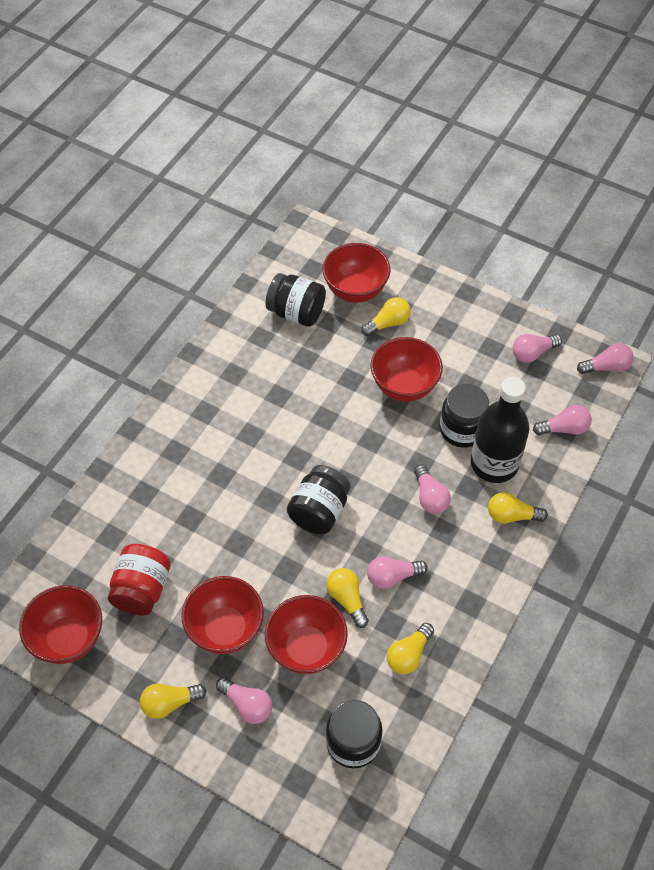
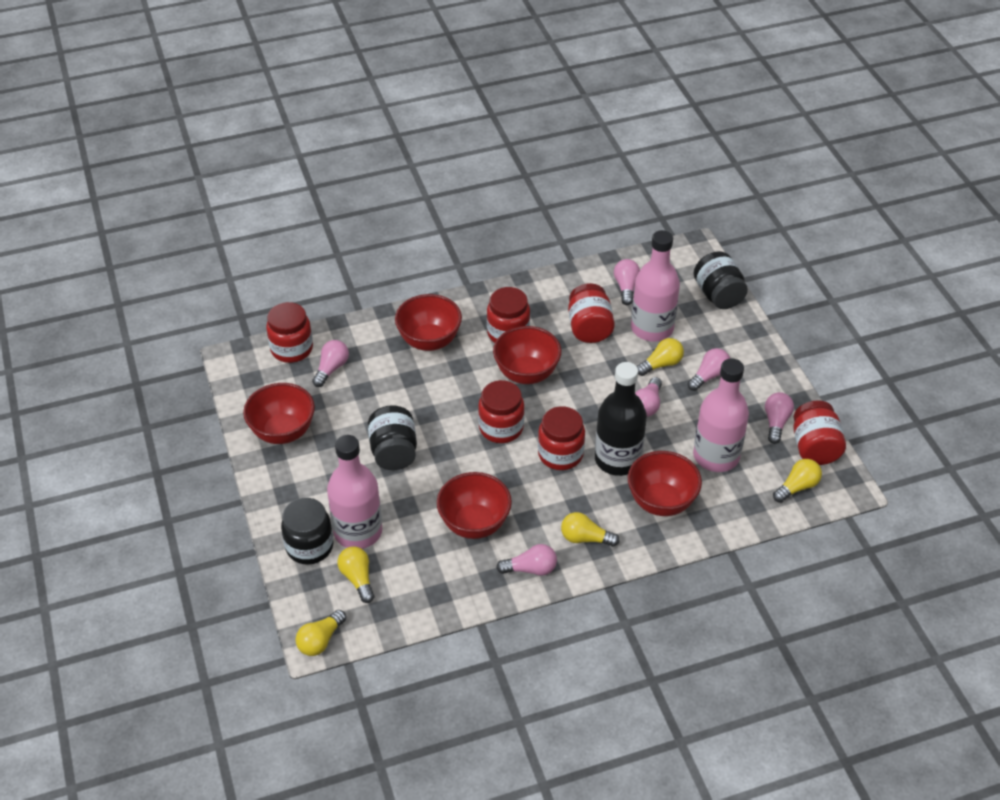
black jar: 4 -> 3
pink bottle: 0 -> 3
red jar: 1 -> 6

